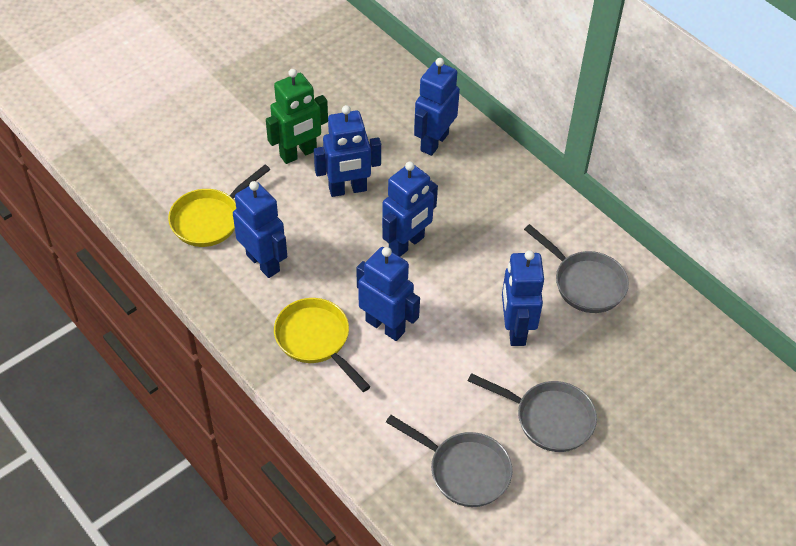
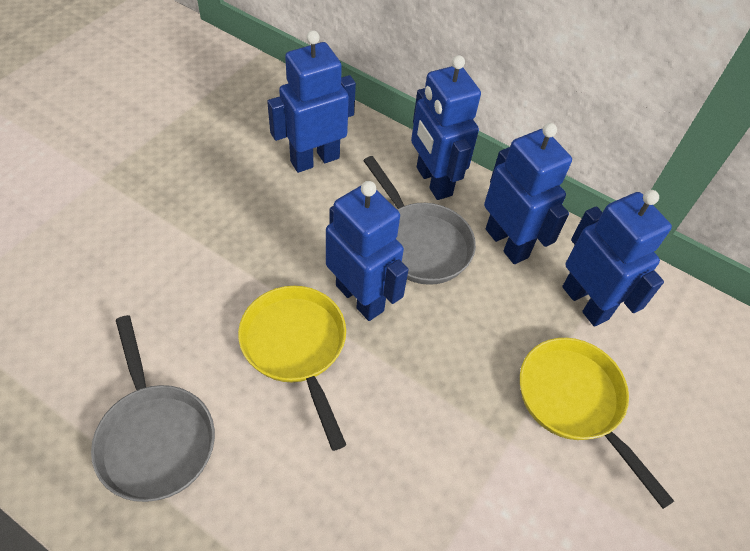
blue robot: 6 -> 5
green robot: 1 -> 0
grey pan: 3 -> 2

